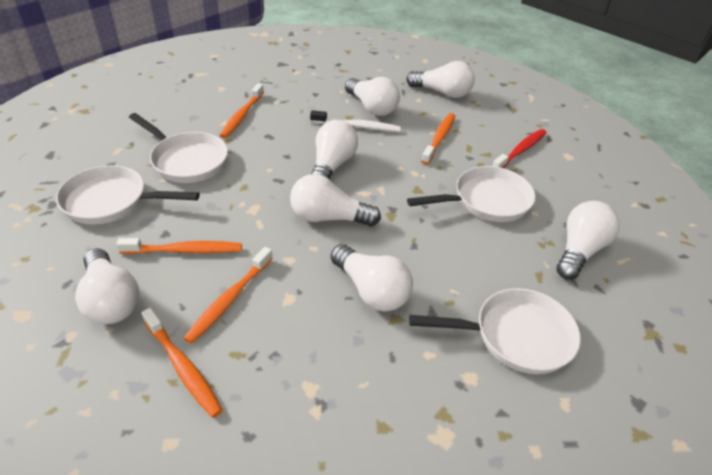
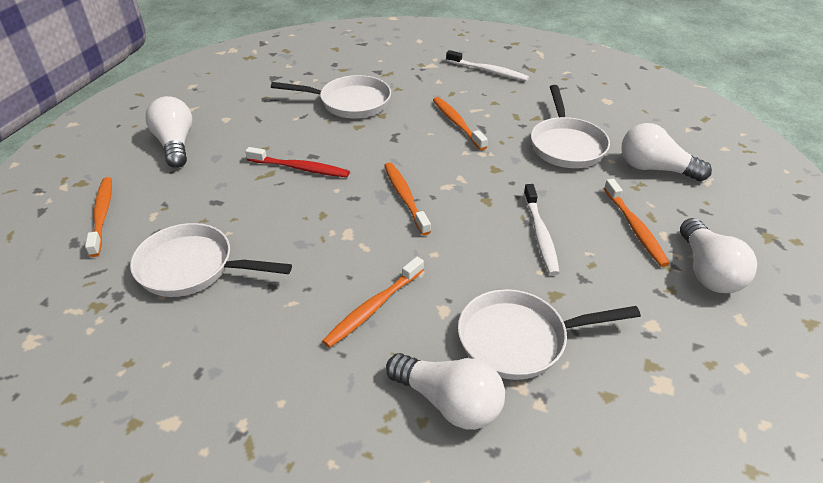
white light bulb: 7 -> 4
white toothbrush: 1 -> 2

